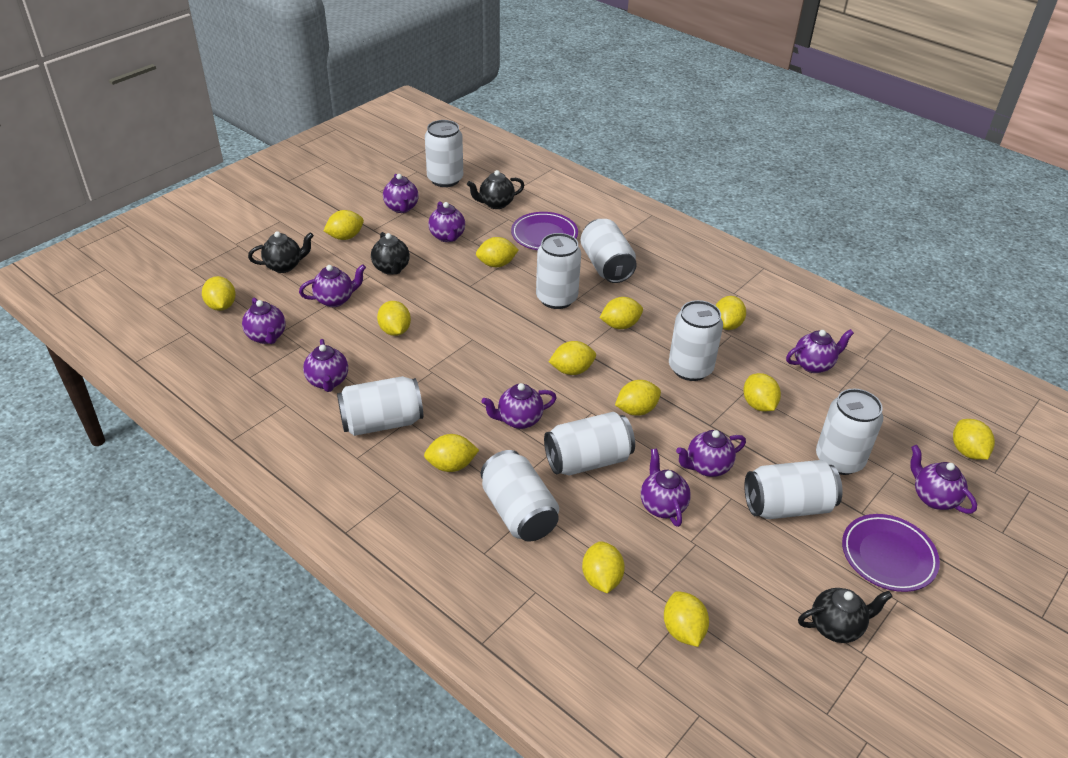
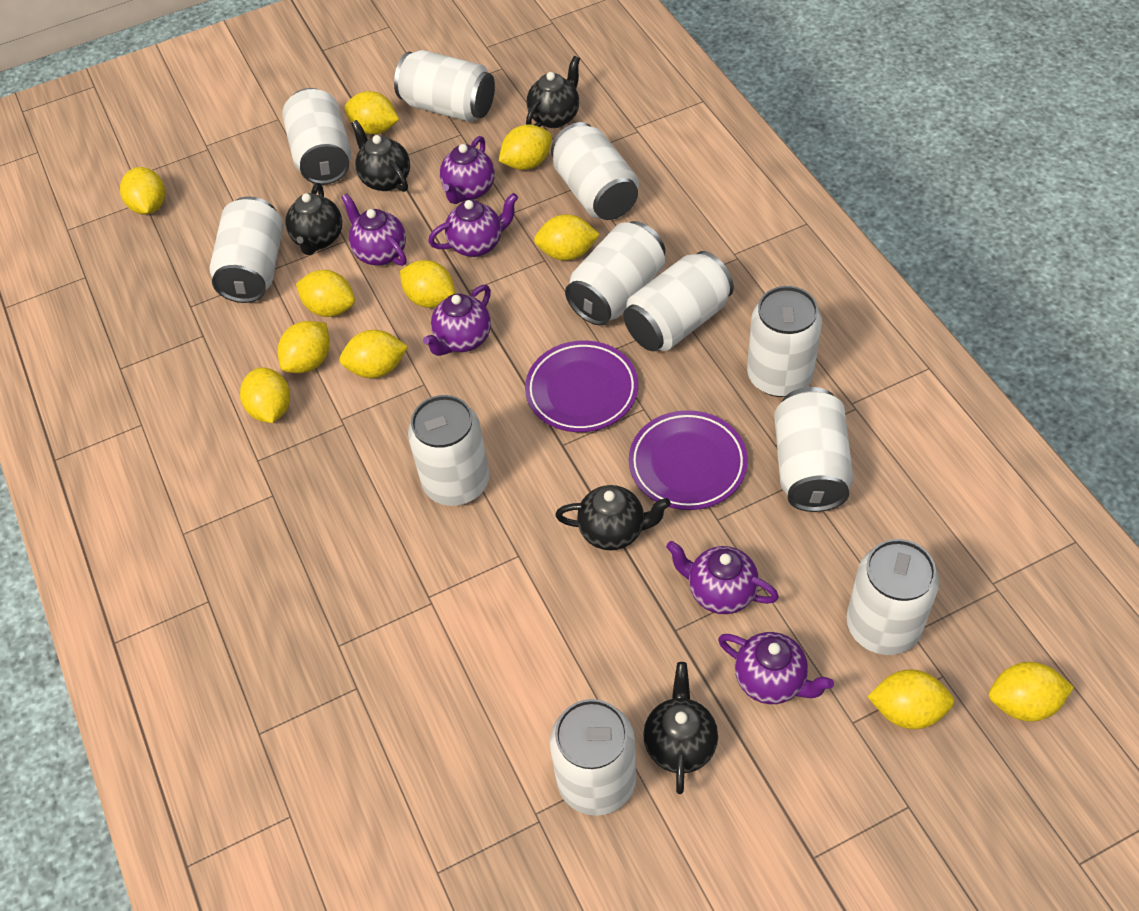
black teapot: 4 -> 5
purple teapot: 10 -> 6
white can: 9 -> 11
yellow lemon: 13 -> 11

